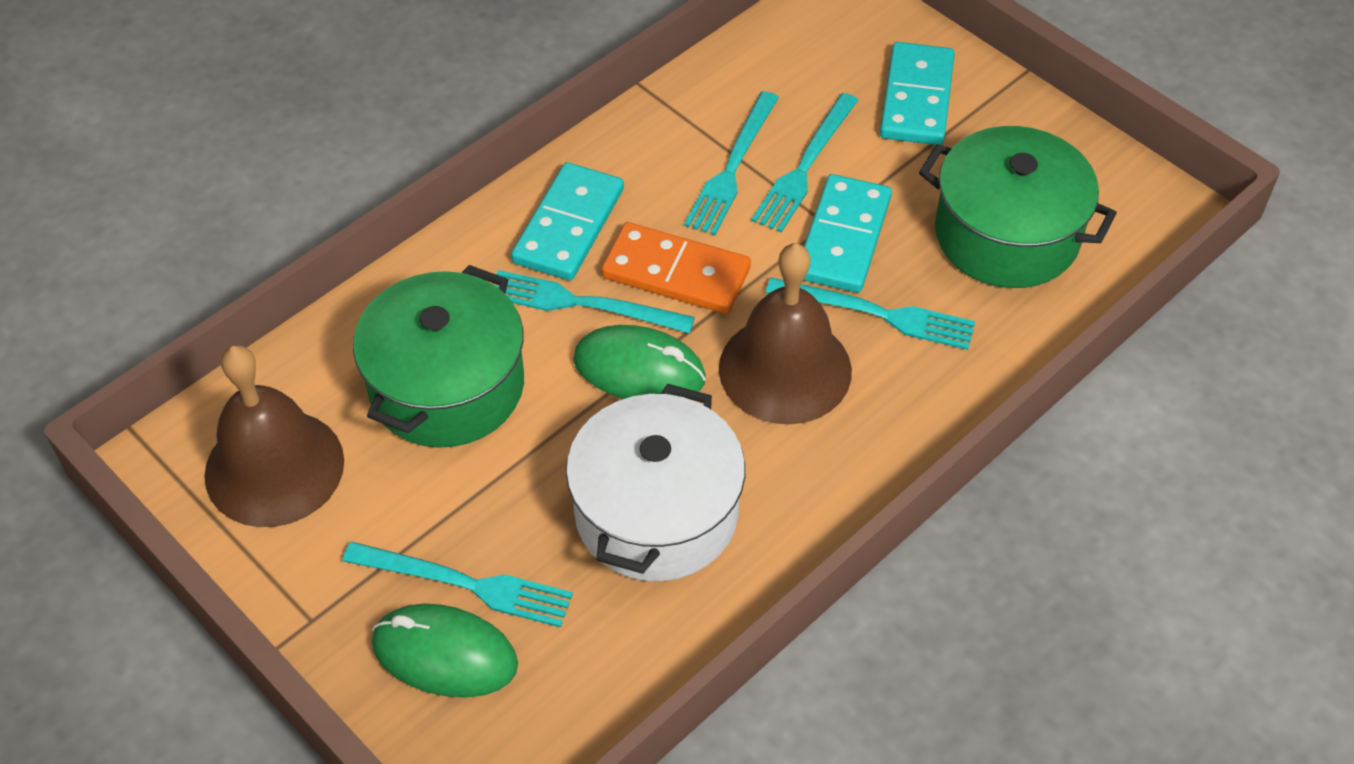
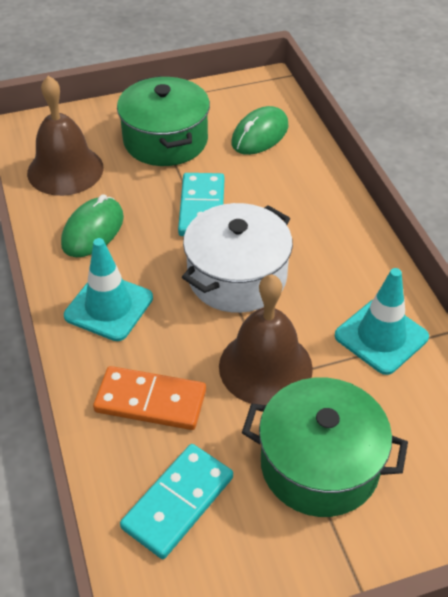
turquoise domino: 3 -> 2
turquoise fork: 5 -> 0
turquoise traffic cone: 0 -> 2

